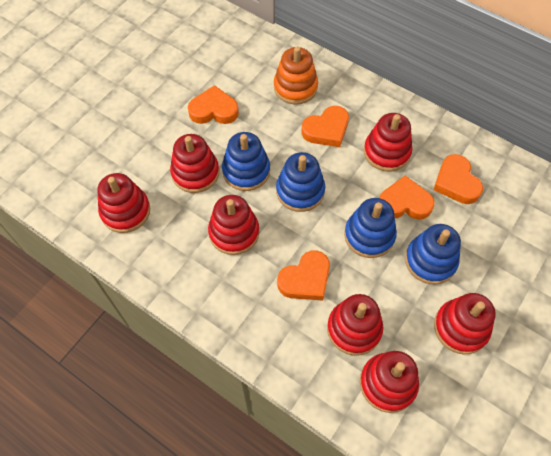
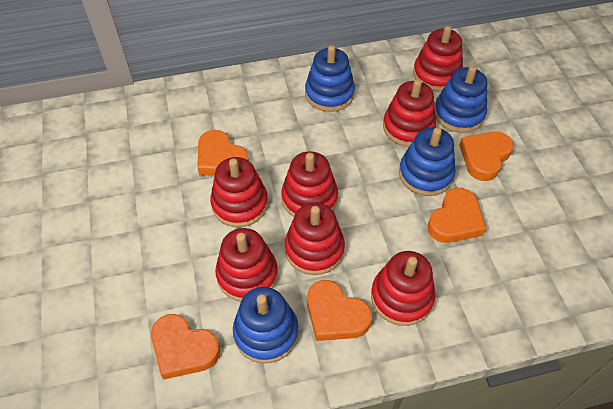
orange stacking toy: 1 -> 0

